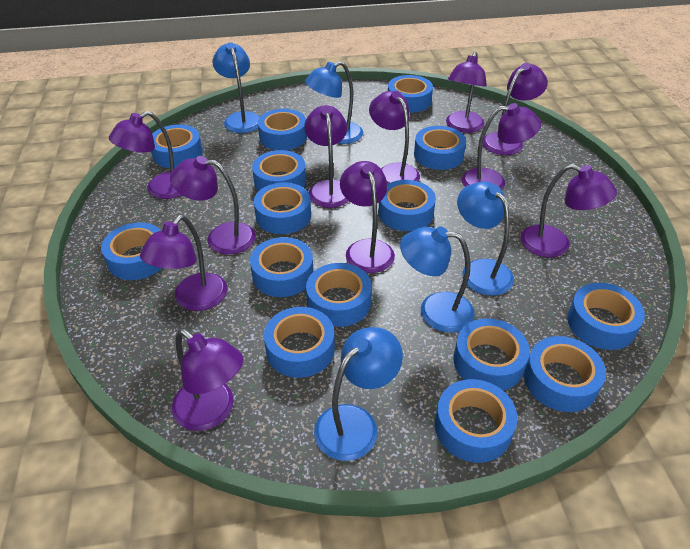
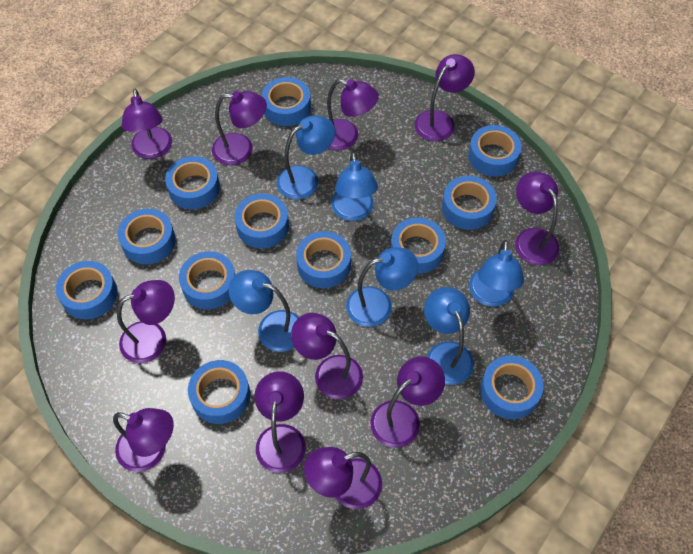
blue lamp: 5 -> 6
blue tape: 15 -> 12

